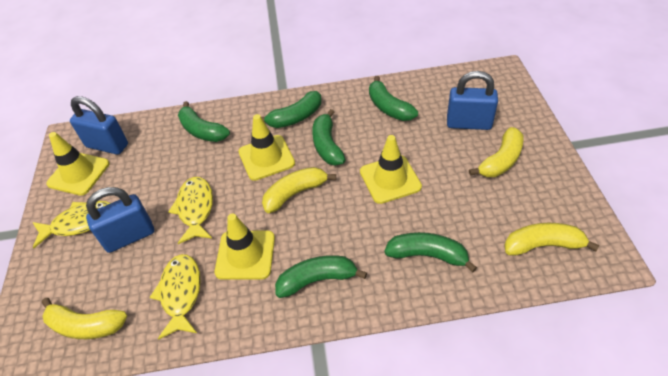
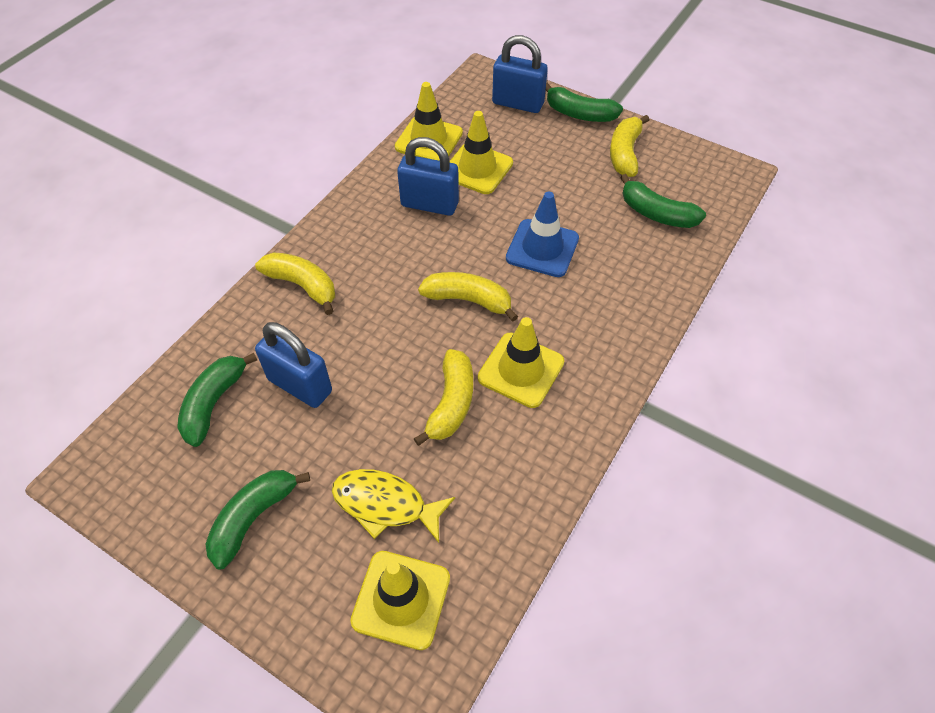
blue traffic cone: 0 -> 1
green banana: 6 -> 4
yellow fish: 3 -> 1

